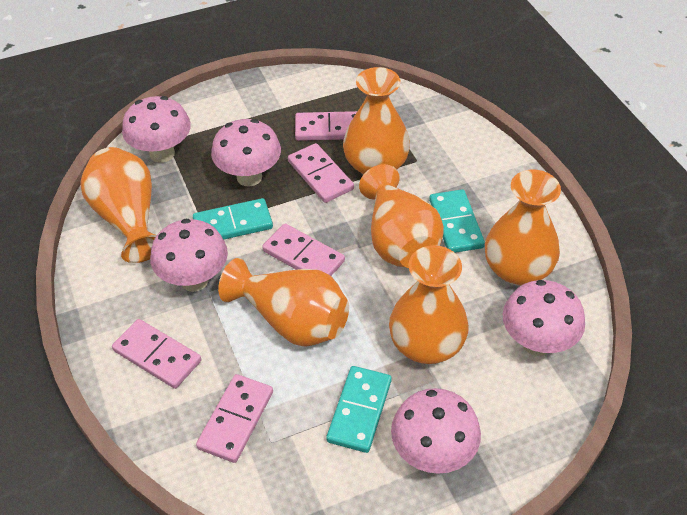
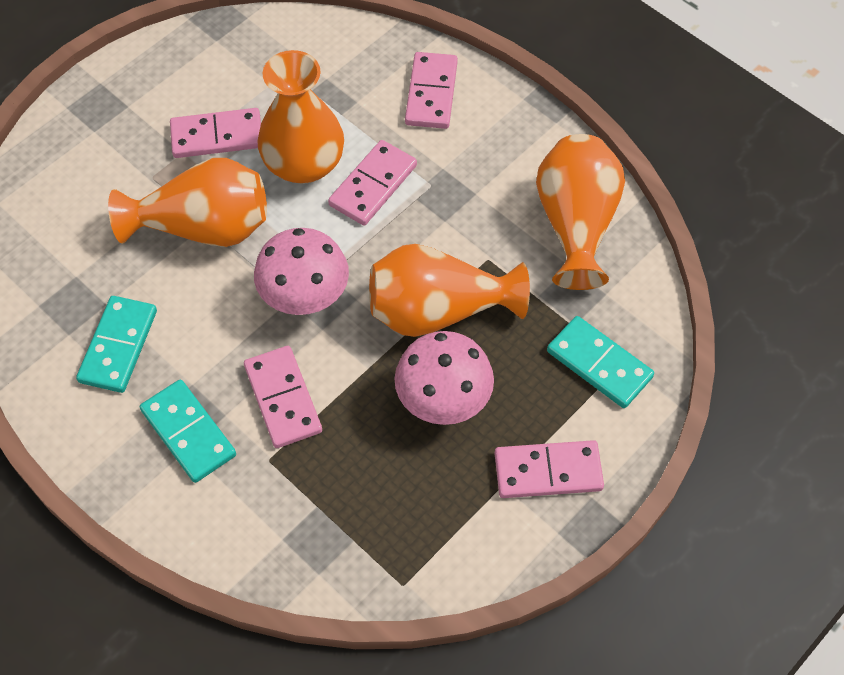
orange vase: 6 -> 4
pink mushroom: 5 -> 2

